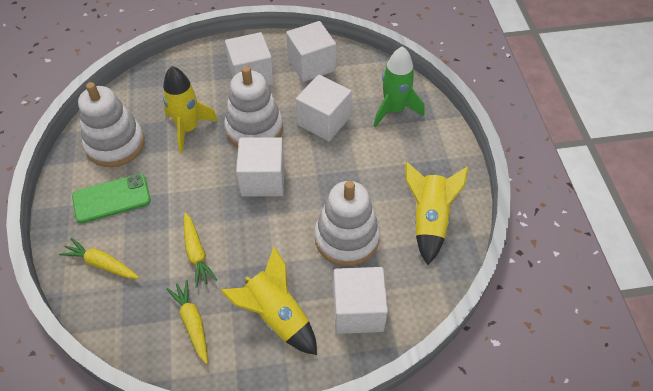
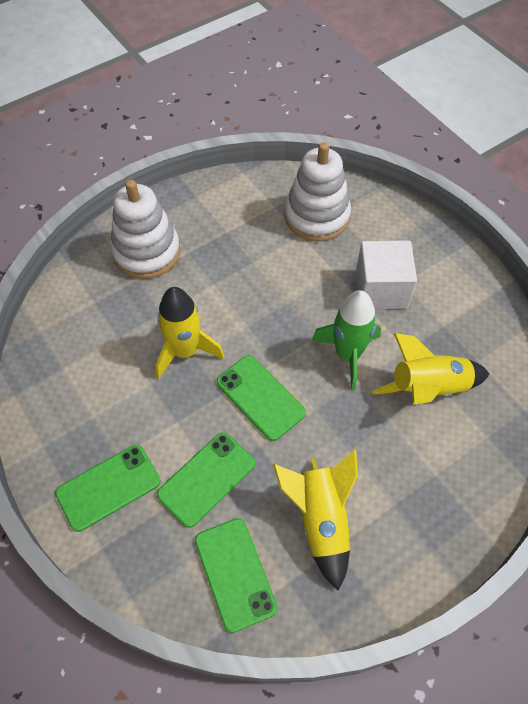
green phone: 1 -> 4
white cube: 5 -> 1
white stacking toy: 3 -> 2
yellow carrot: 3 -> 0

